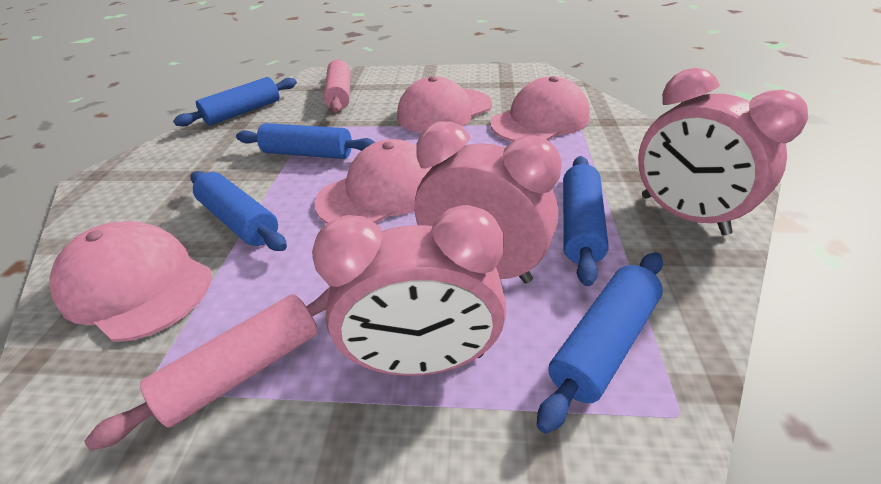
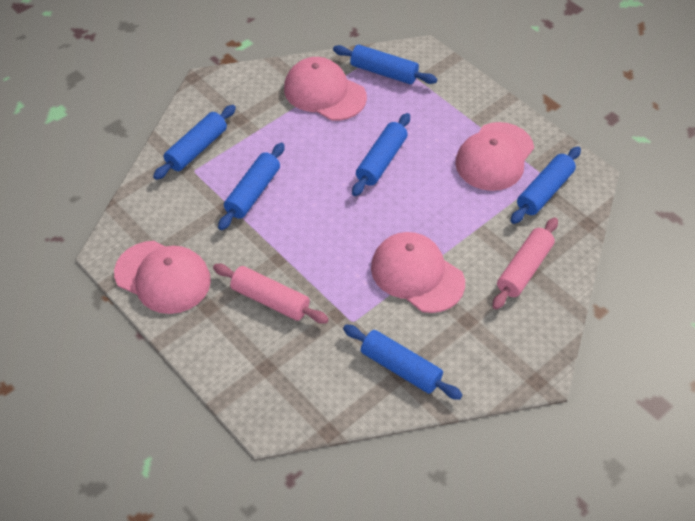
blue rolling pin: 5 -> 6
pink clock: 3 -> 0

